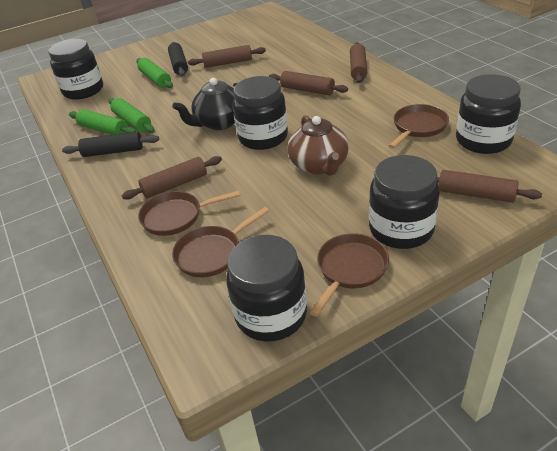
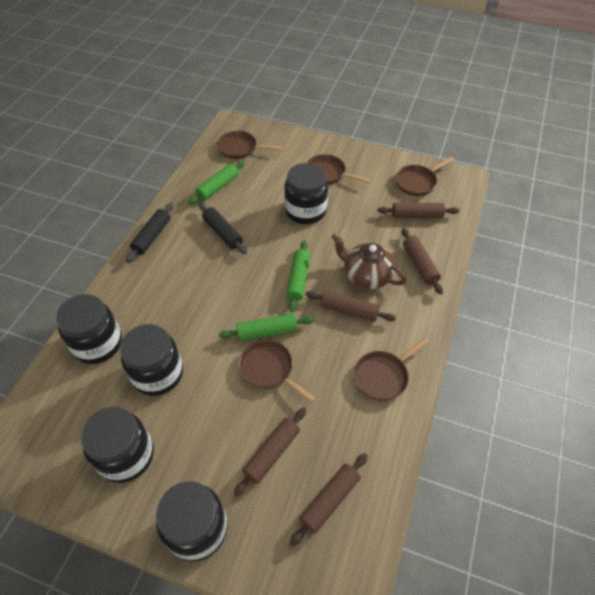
black teapot: 1 -> 0
brown pan: 4 -> 5

